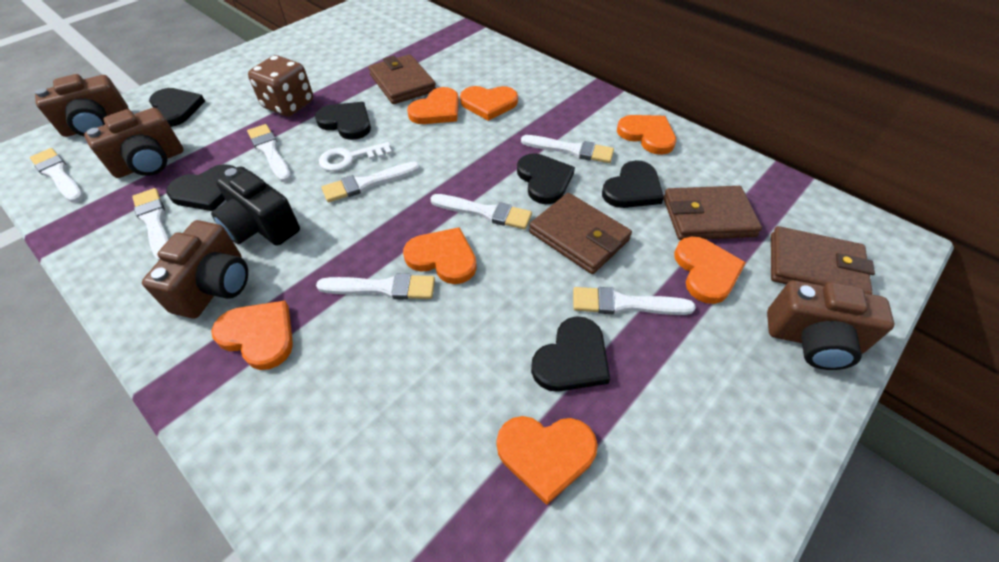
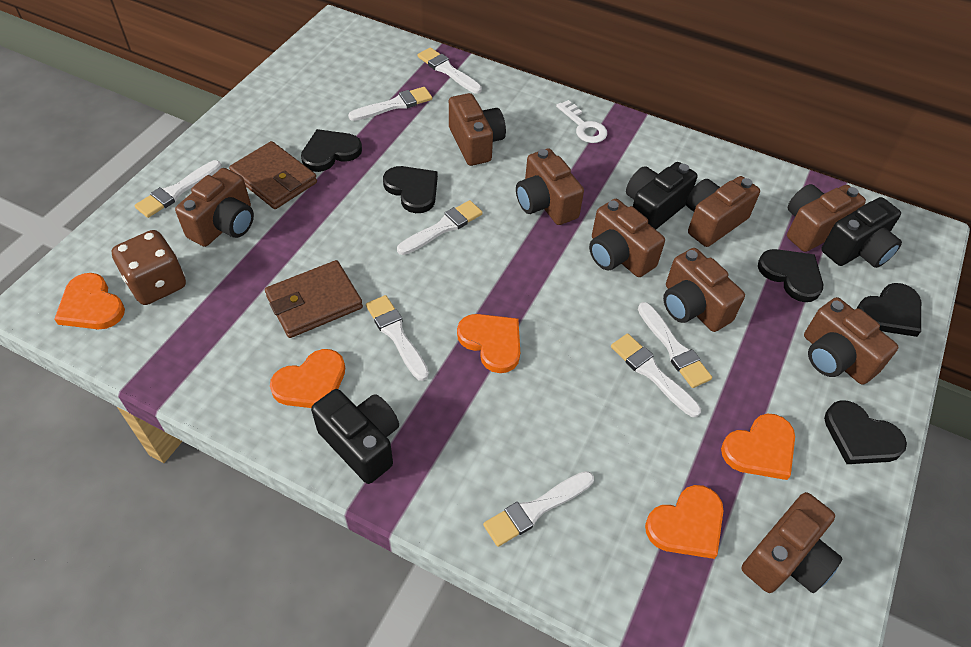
black camera: 1 -> 3
black heart: 6 -> 5
brown camera: 4 -> 9
brown wallet: 4 -> 2
orange heart: 7 -> 5

